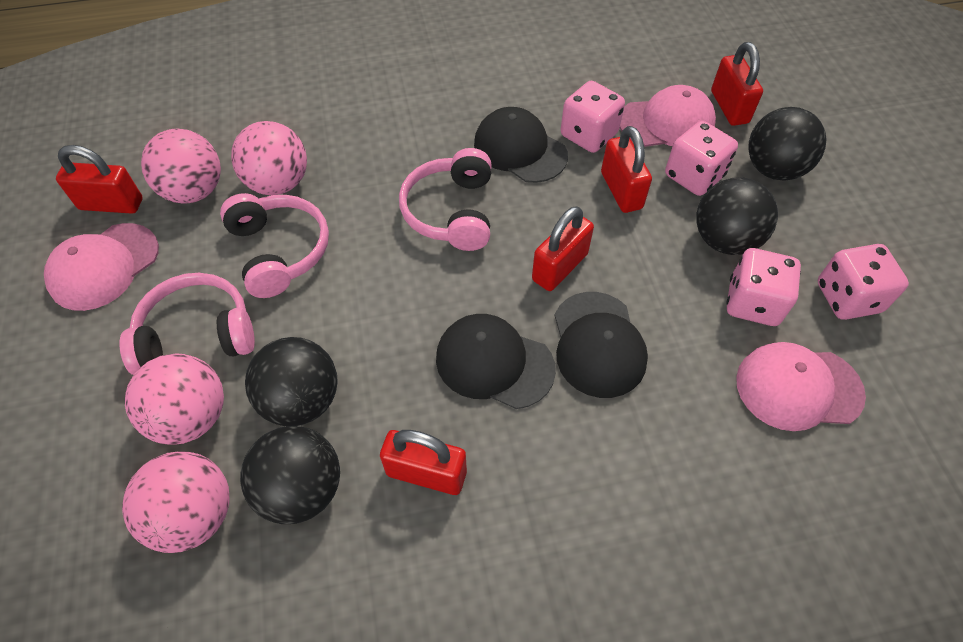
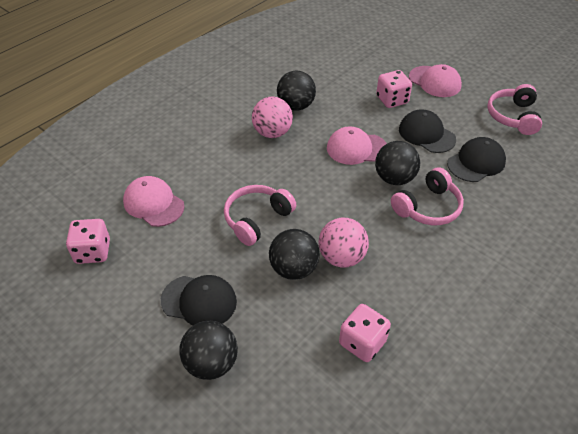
pink ball: 4 -> 2
pink dice: 4 -> 3
red padlock: 5 -> 0

